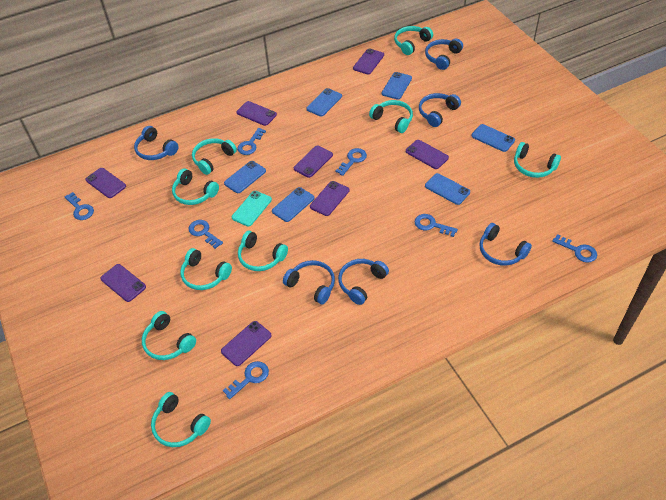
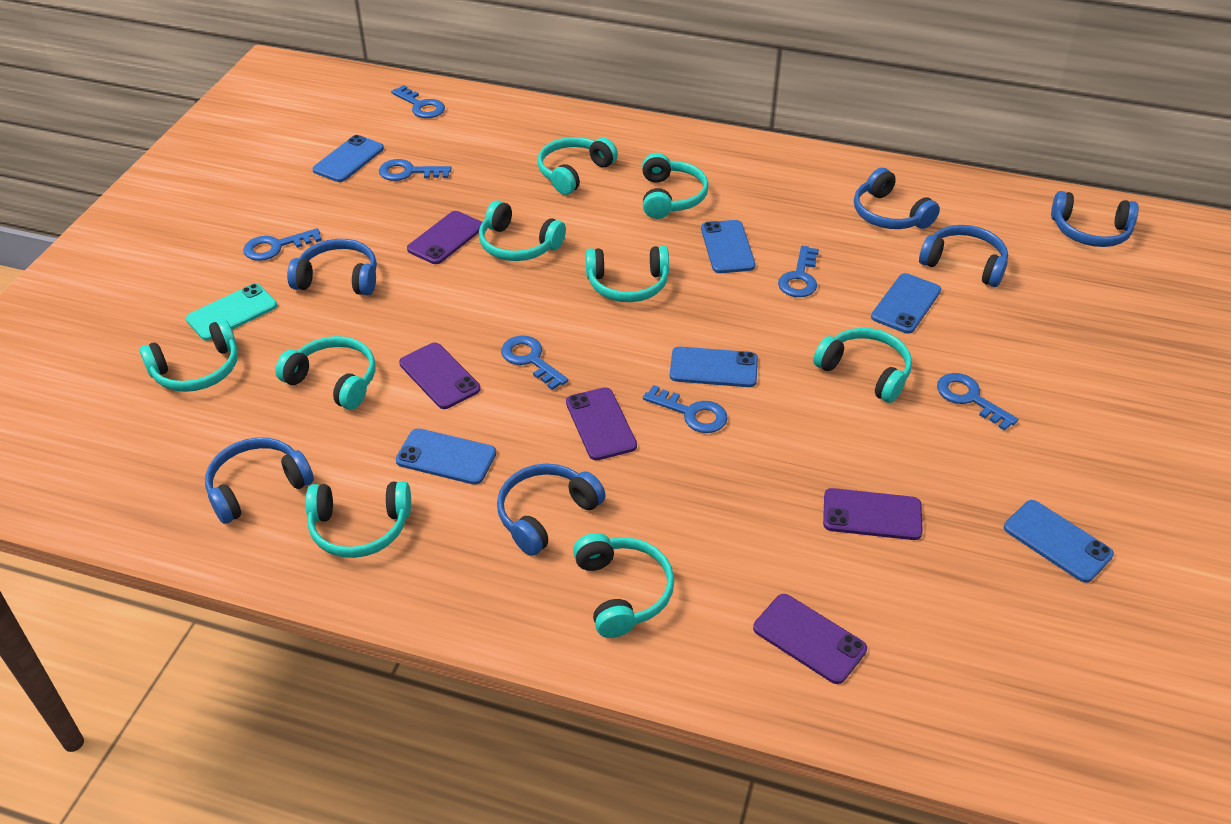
purple phone: 8 -> 5

